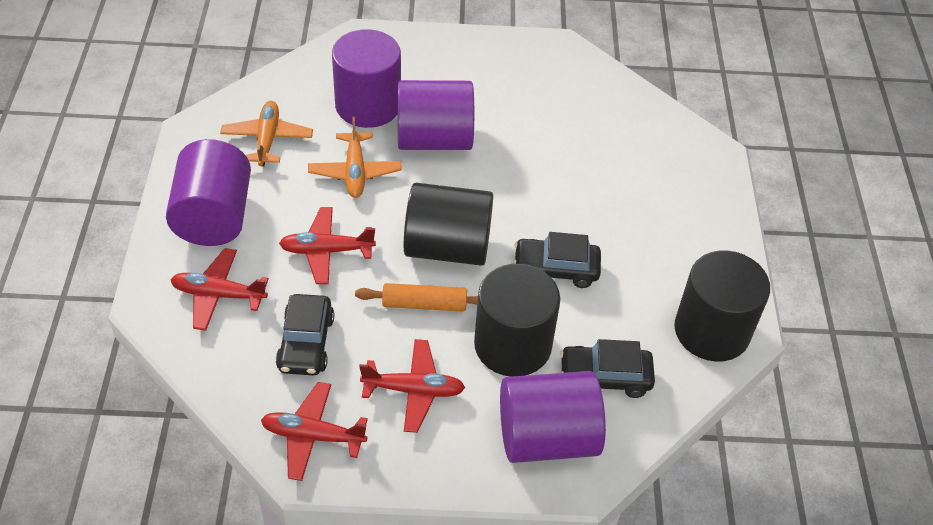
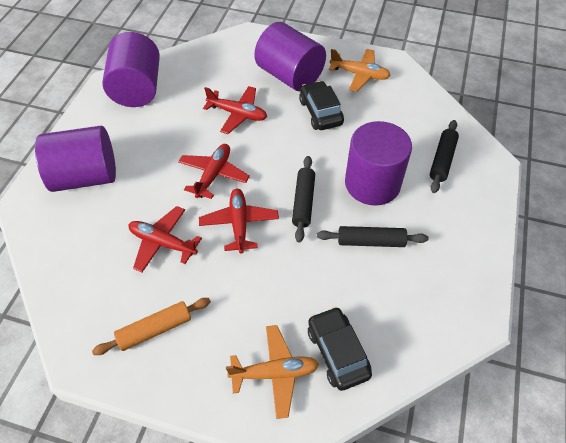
black car: 3 -> 2
black cylinder: 3 -> 0
black rolling pin: 0 -> 3

